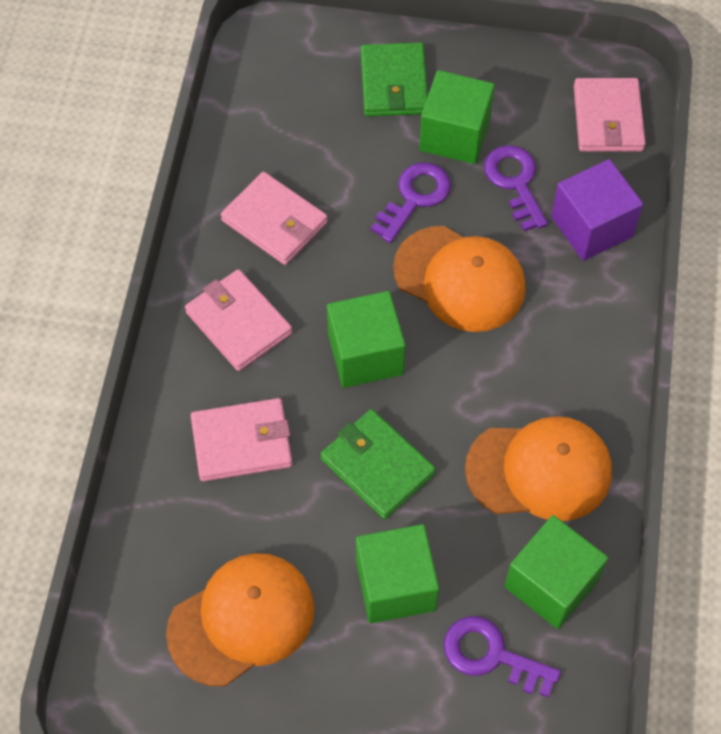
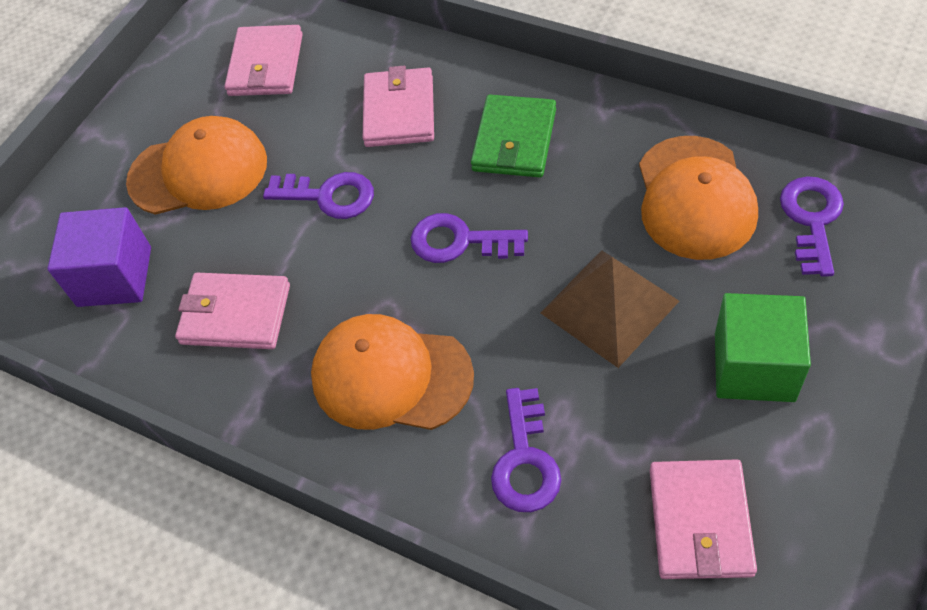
brown pyramid: 0 -> 1
green cube: 4 -> 1
green wallet: 2 -> 1
purple key: 3 -> 4

